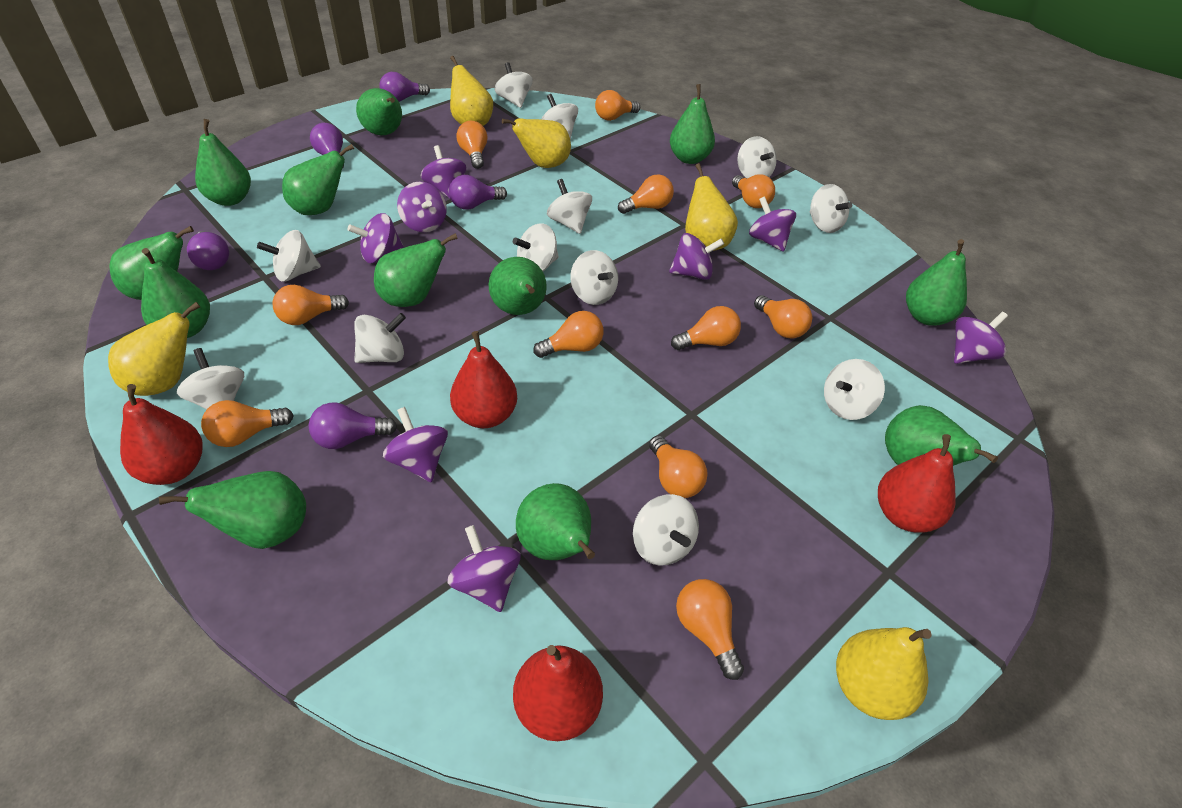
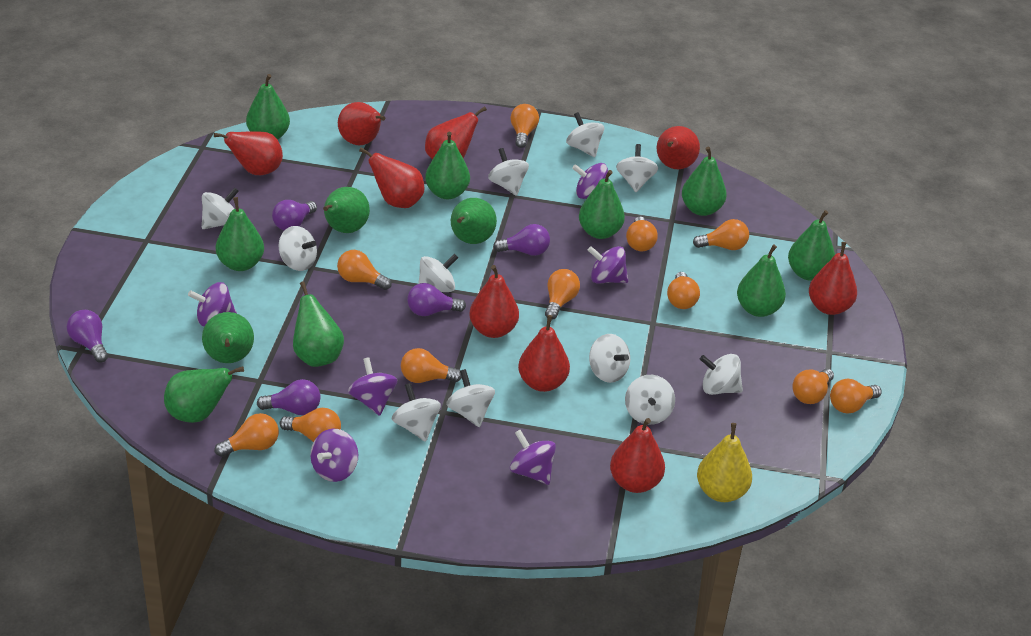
purple spinning top: 8 -> 6
red pear: 4 -> 9
white spinning top: 12 -> 11
yellow pear: 5 -> 1

